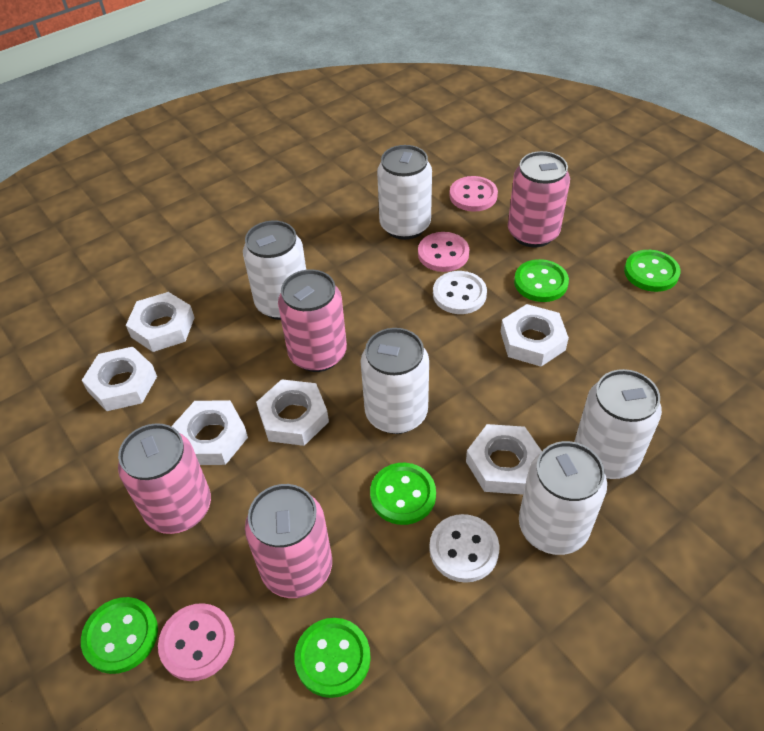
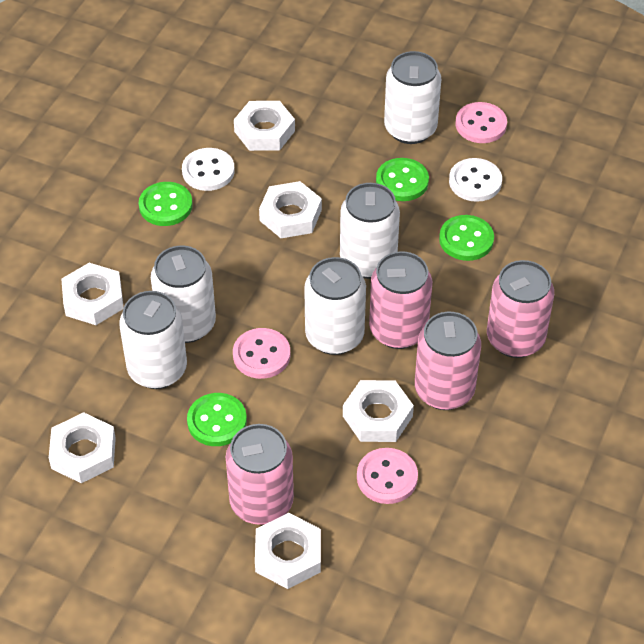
green button: 5 -> 4

